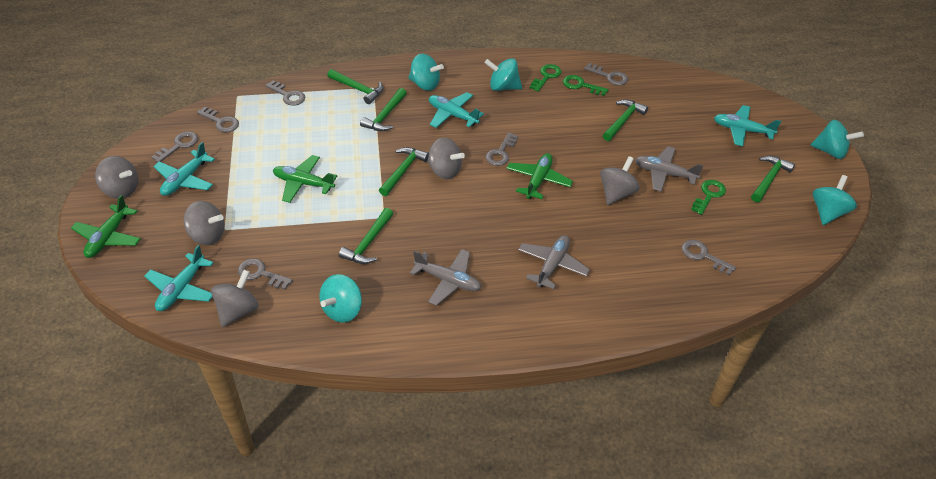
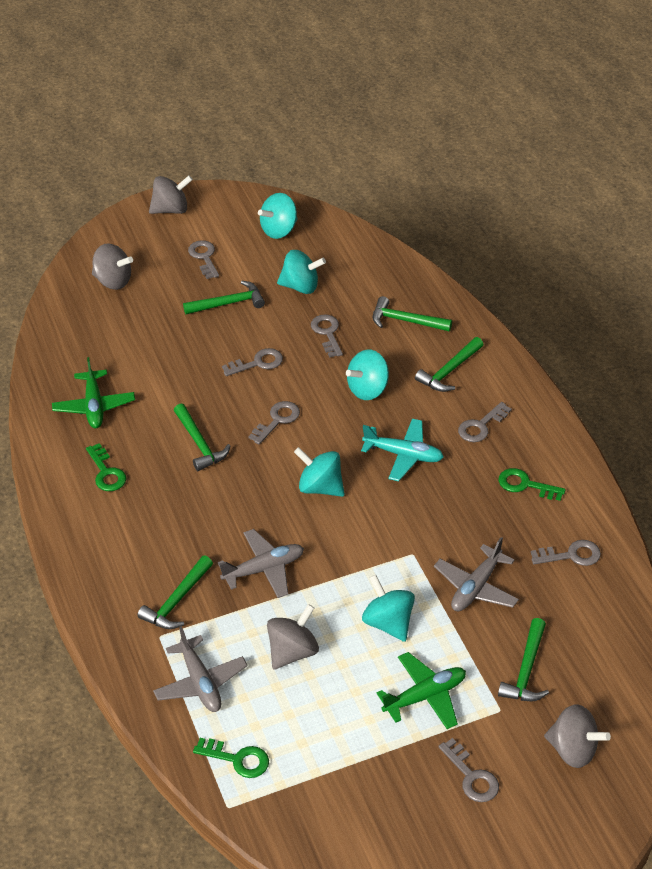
green plane: 3 -> 2
grey spinning top: 5 -> 4
turquoise plane: 4 -> 1

